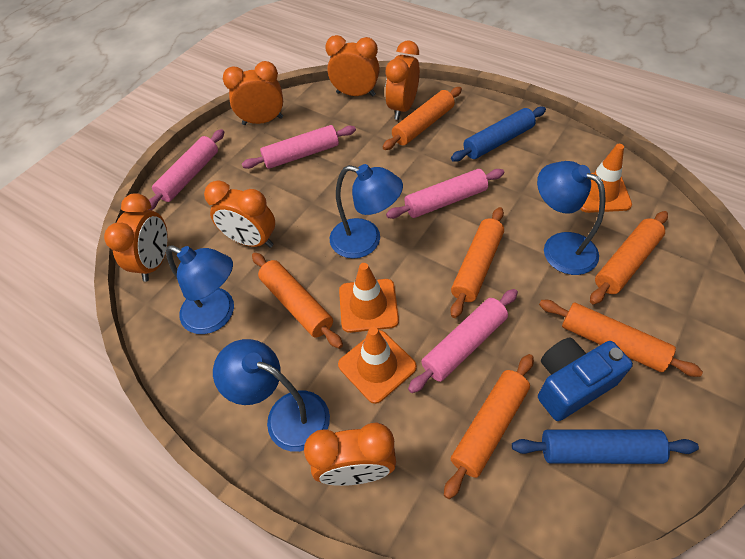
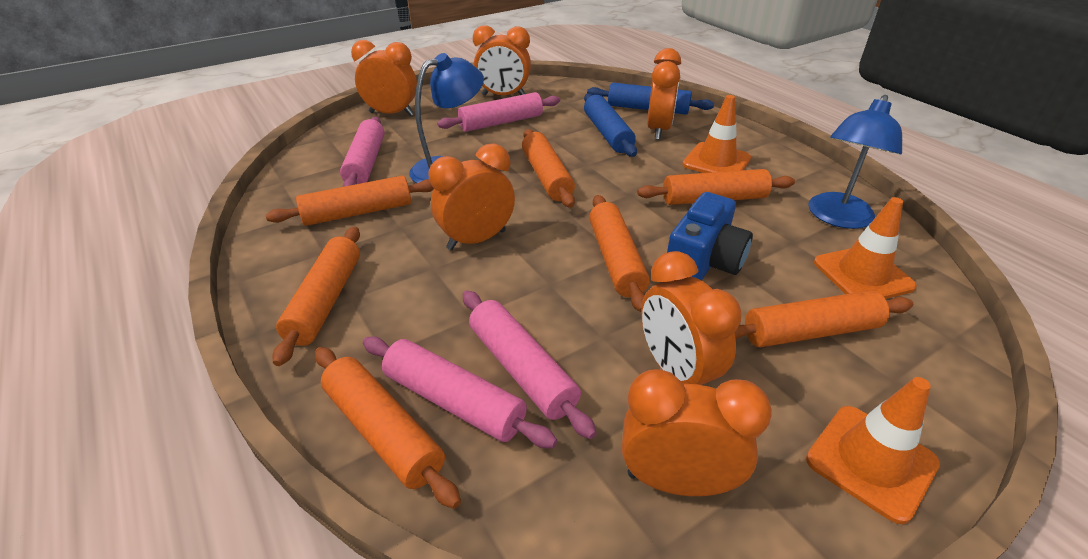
blue lamp: 4 -> 2
orange rolling pin: 6 -> 7

